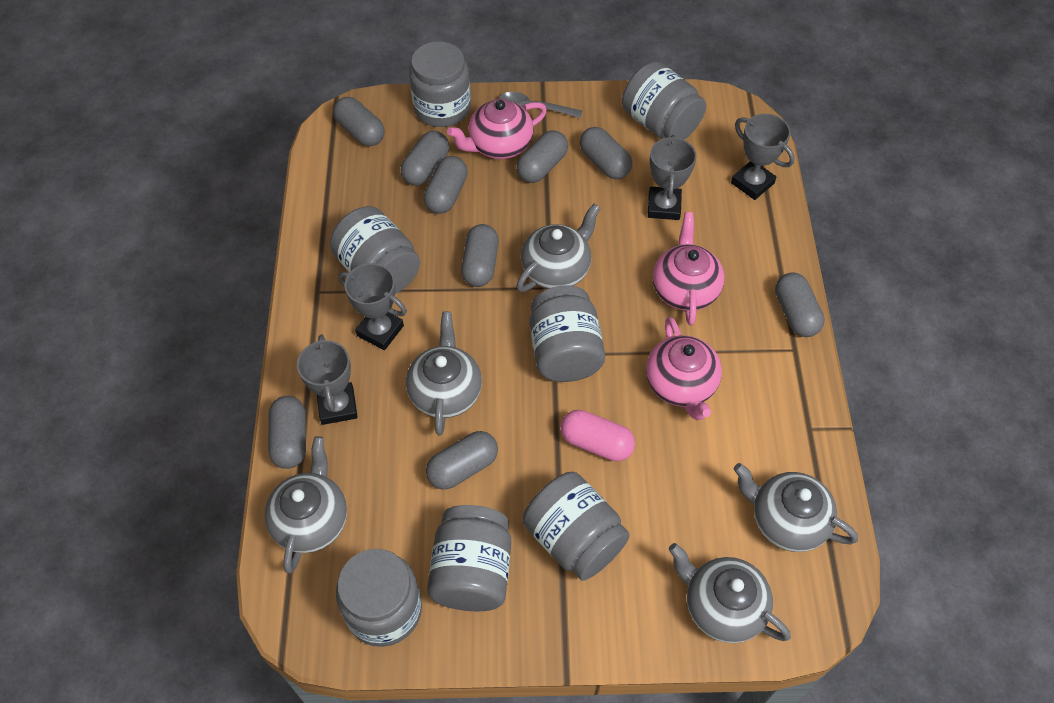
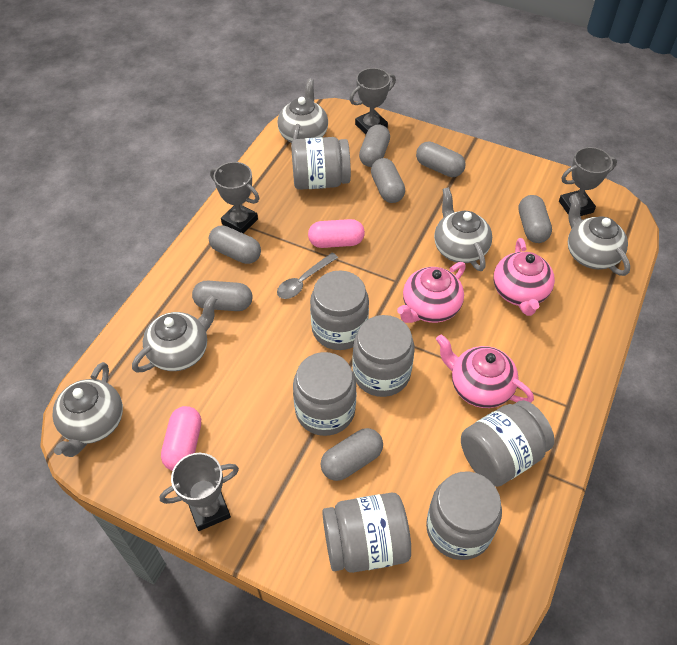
grey capsule: 9 -> 7
pink capsule: 1 -> 2

